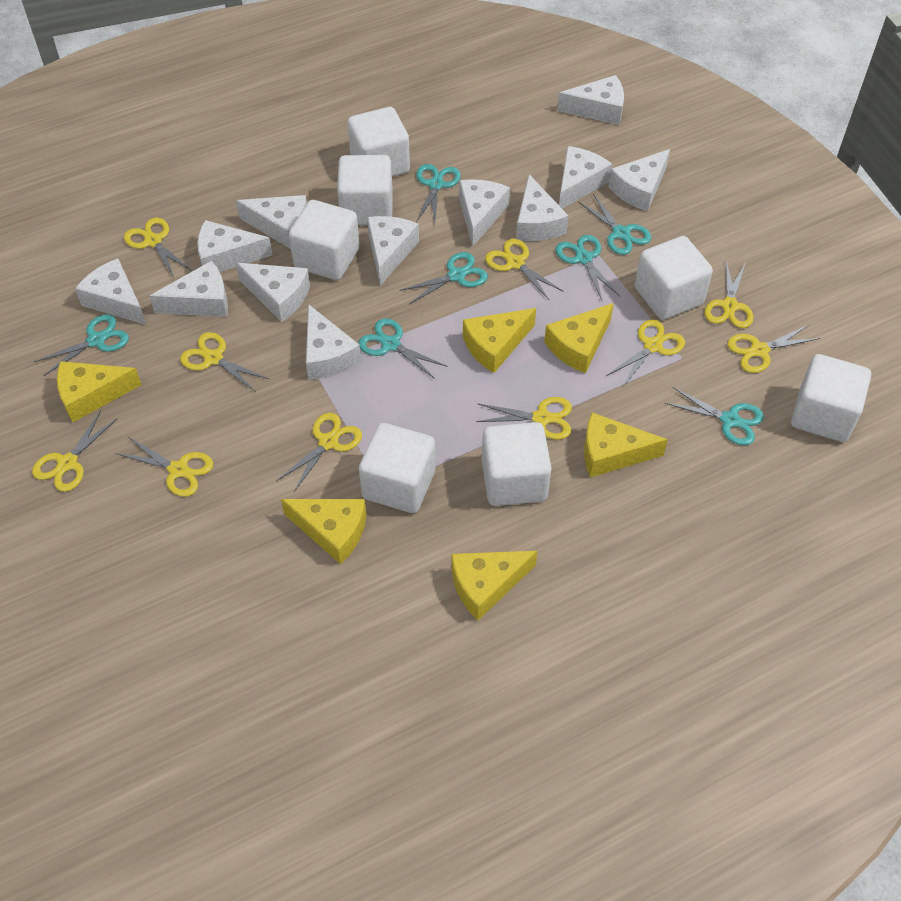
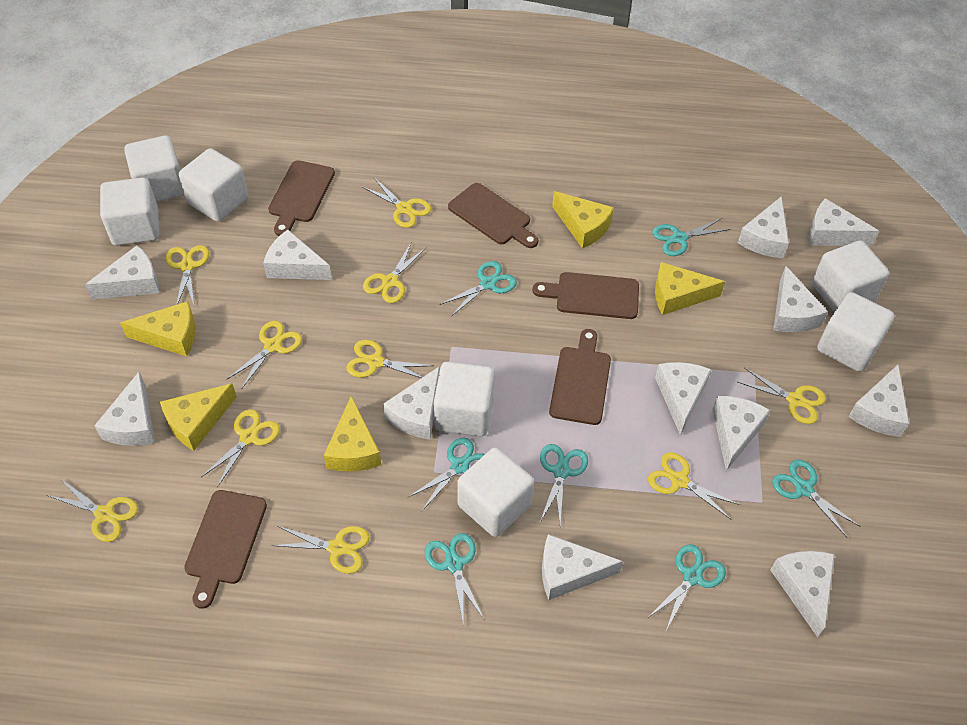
brown cutting board: 0 -> 5
yellow cheese: 6 -> 5

